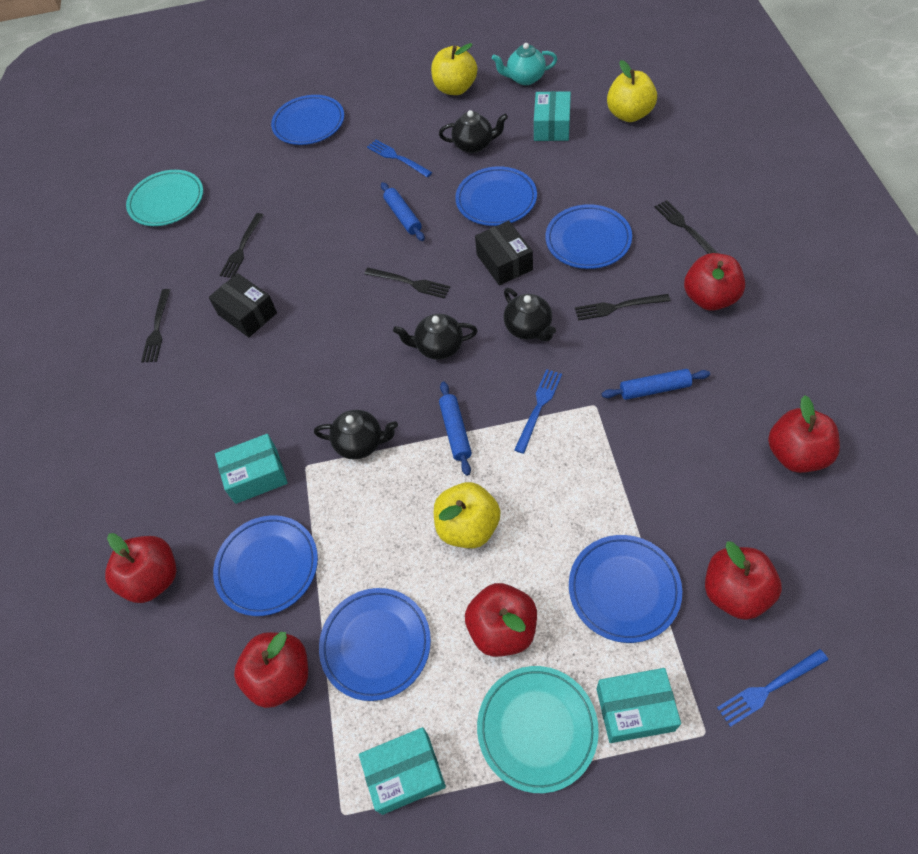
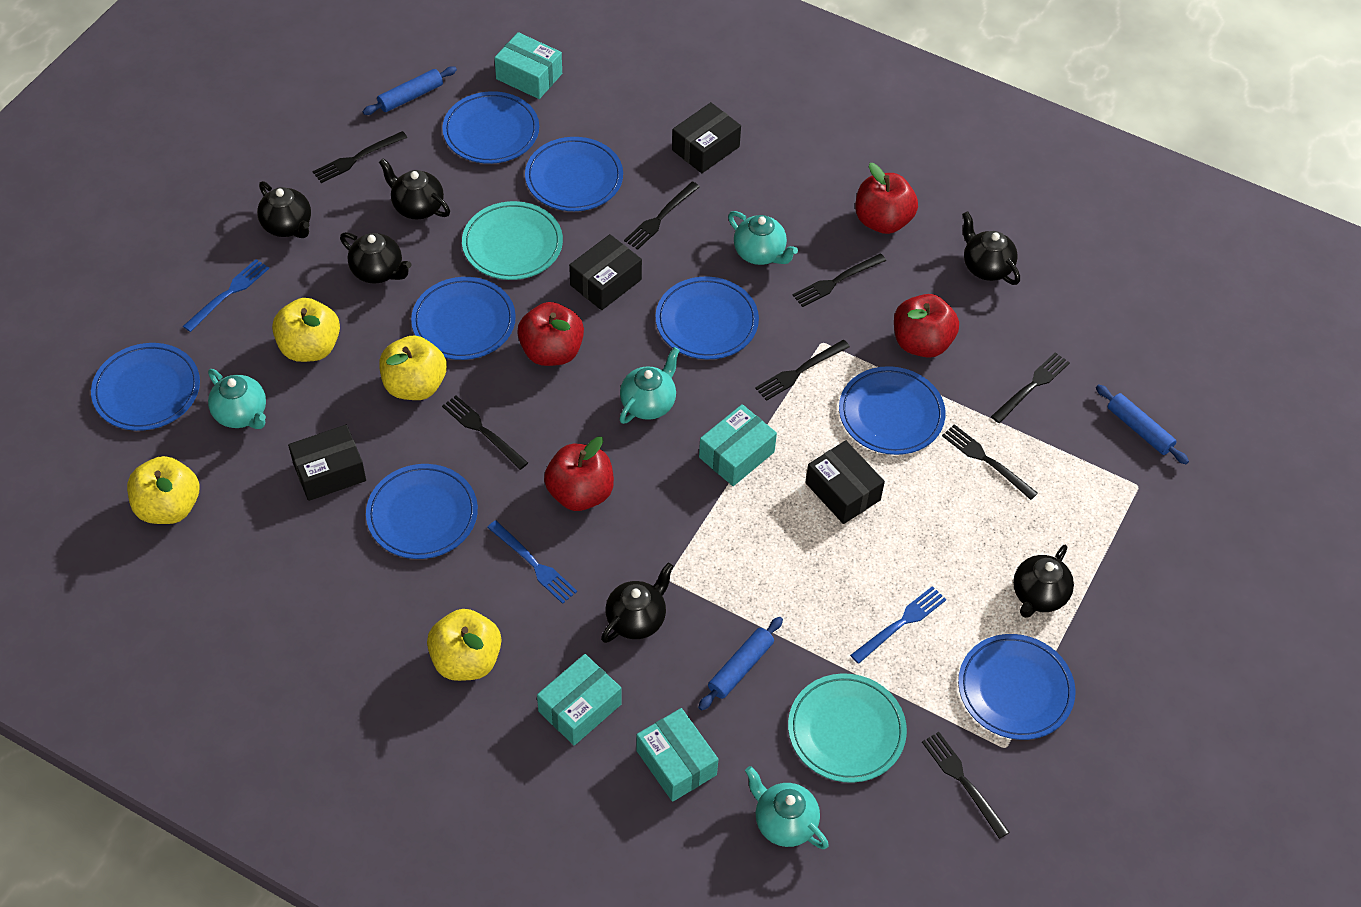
black box: 2 -> 4
black fork: 5 -> 8
black teapot: 4 -> 6
blue plate: 6 -> 8
red apple: 6 -> 4
turquoise teapot: 1 -> 4
yellow apple: 3 -> 4

